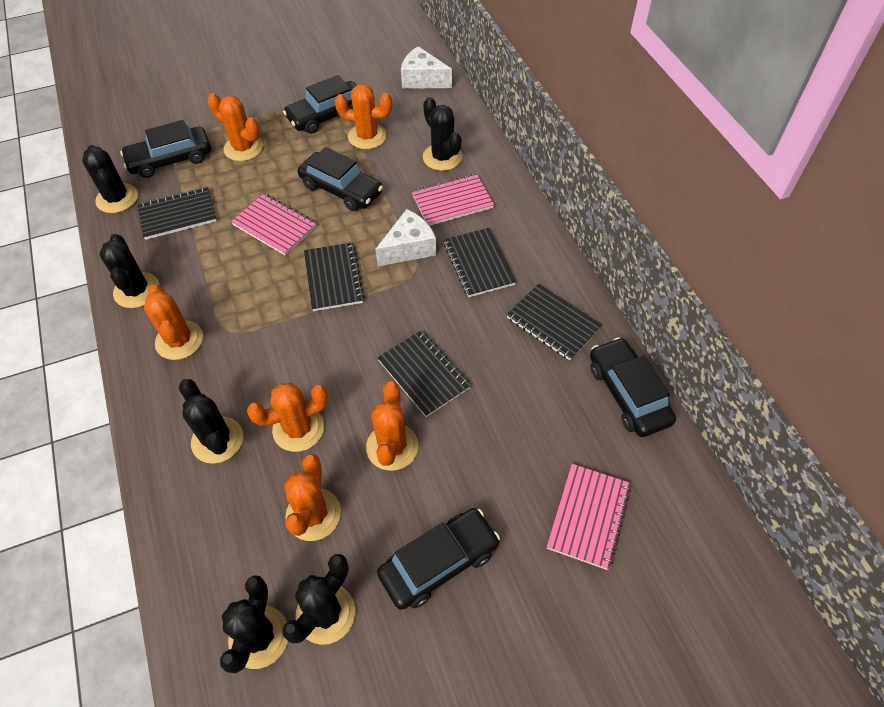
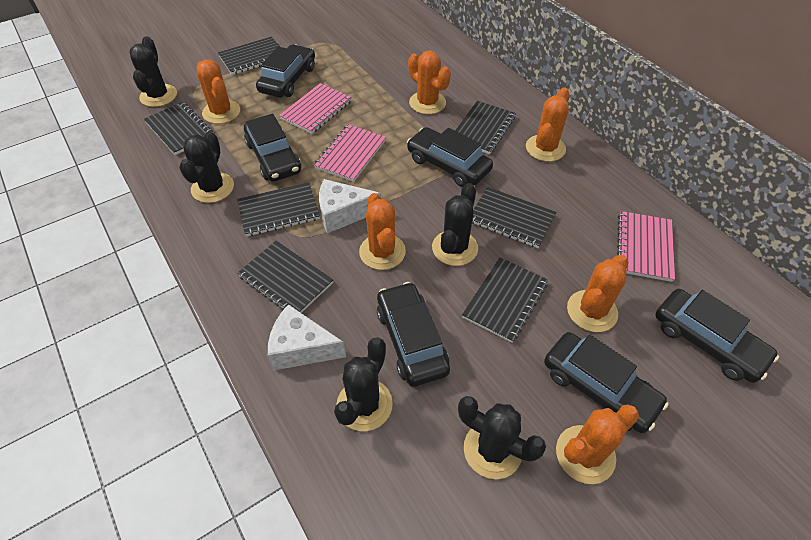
black cactus: 6 -> 5
black car: 5 -> 6
black notebook: 5 -> 7

